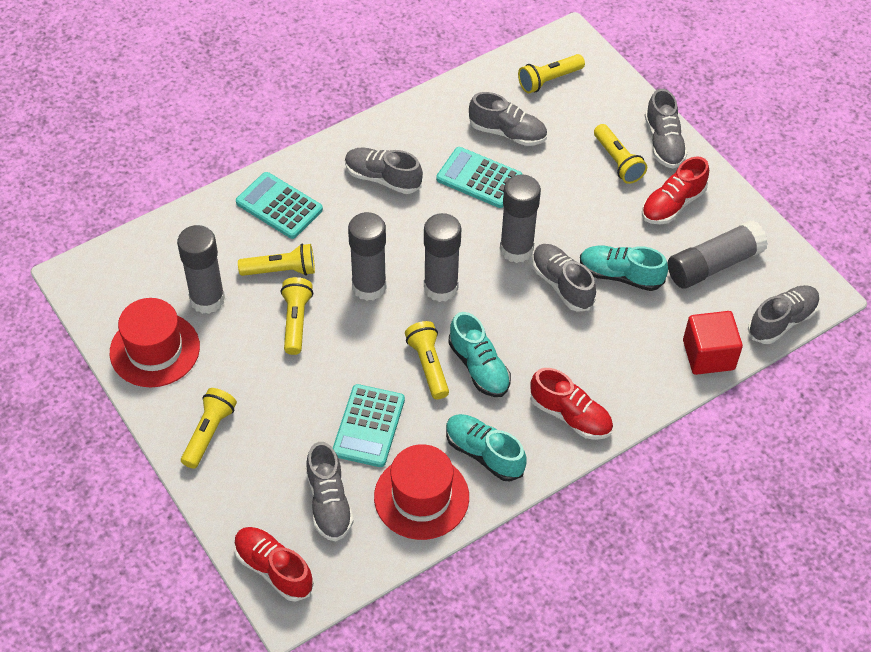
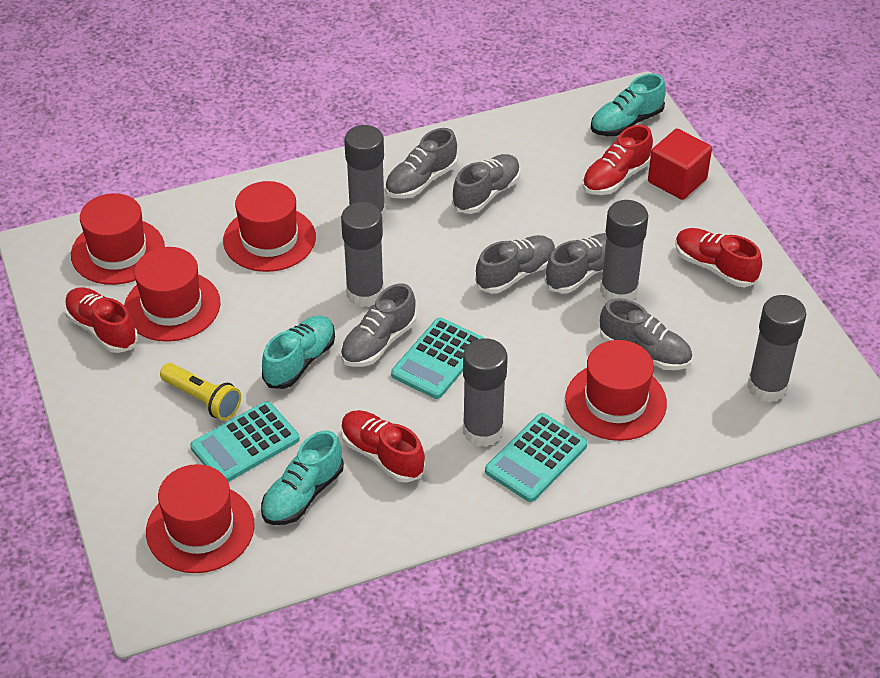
red hat: 2 -> 5
red shoe: 3 -> 4
yellow flashlight: 6 -> 1

